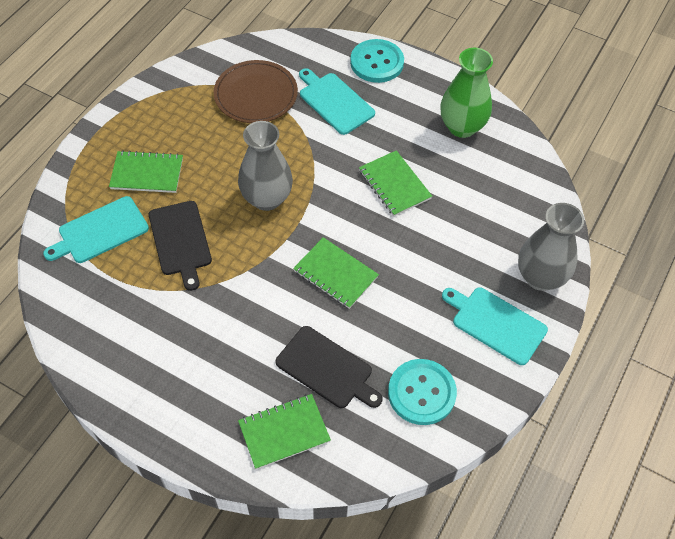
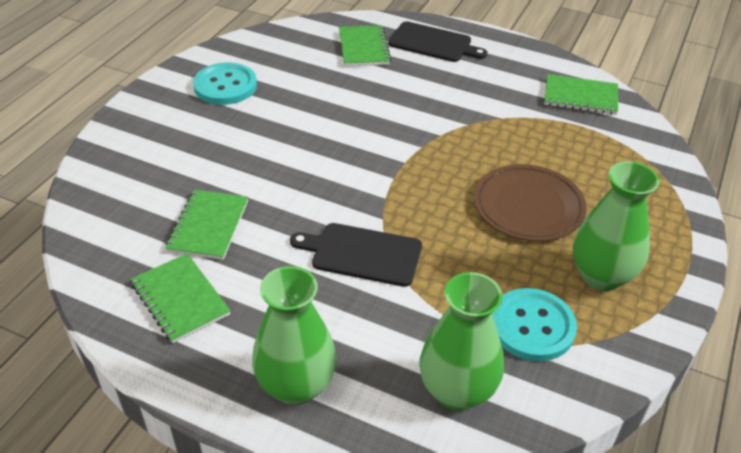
green vase: 1 -> 3
grey vase: 2 -> 0
turquoise cutting board: 3 -> 0

